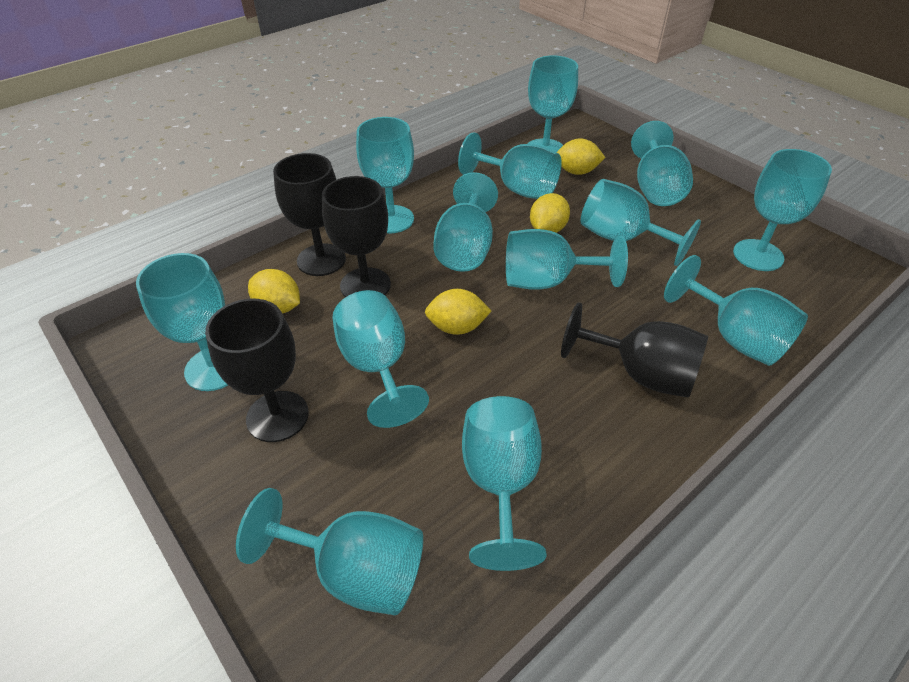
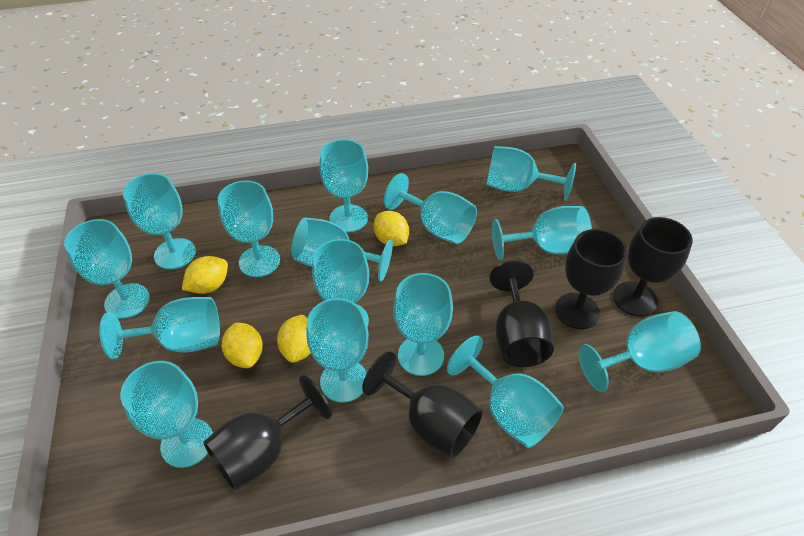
black goblet: 4 -> 5
turquoise goblet: 13 -> 15

